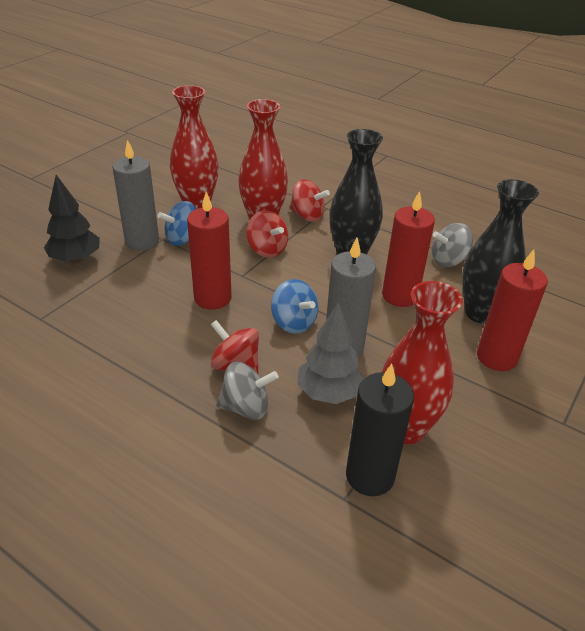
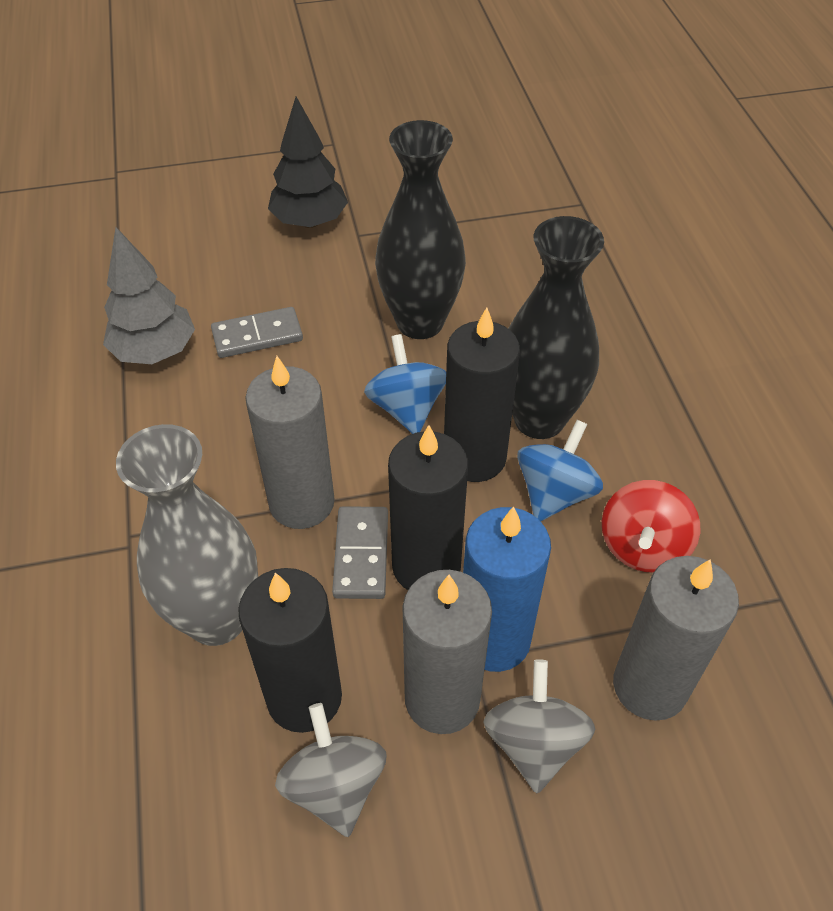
black candle: 1 -> 3
blue candle: 0 -> 1
grey candle: 2 -> 3
grey domino: 0 -> 2
grey vase: 0 -> 1
red candle: 3 -> 0
red spinning top: 3 -> 1
red vase: 3 -> 0

